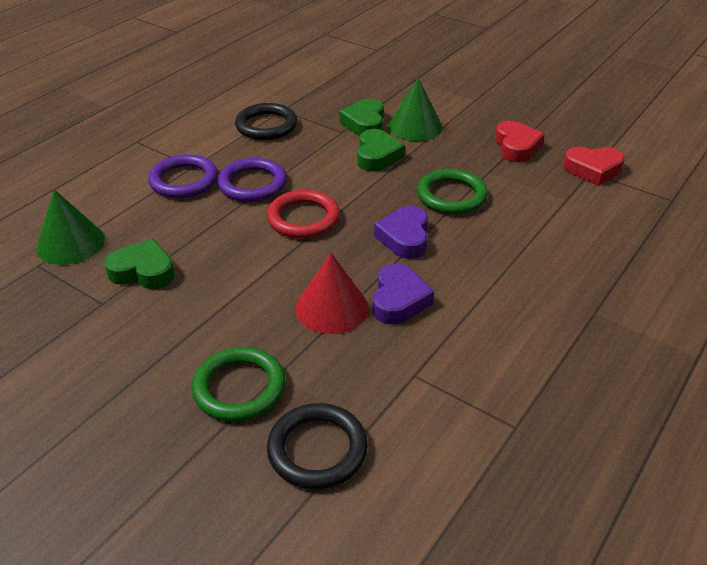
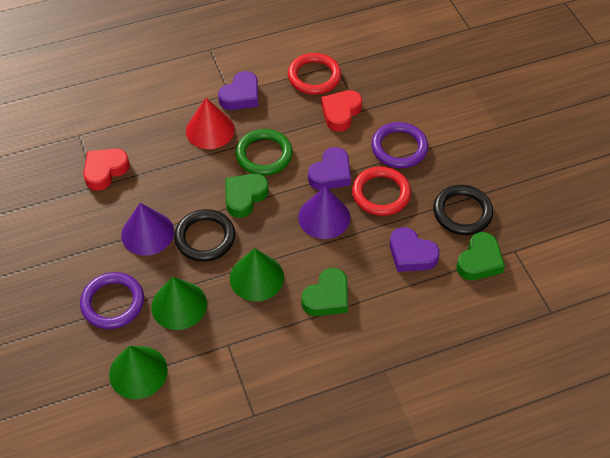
green cone: 2 -> 3
green ring: 2 -> 1
purple cone: 0 -> 2
purple heart: 2 -> 3
red ring: 1 -> 2

